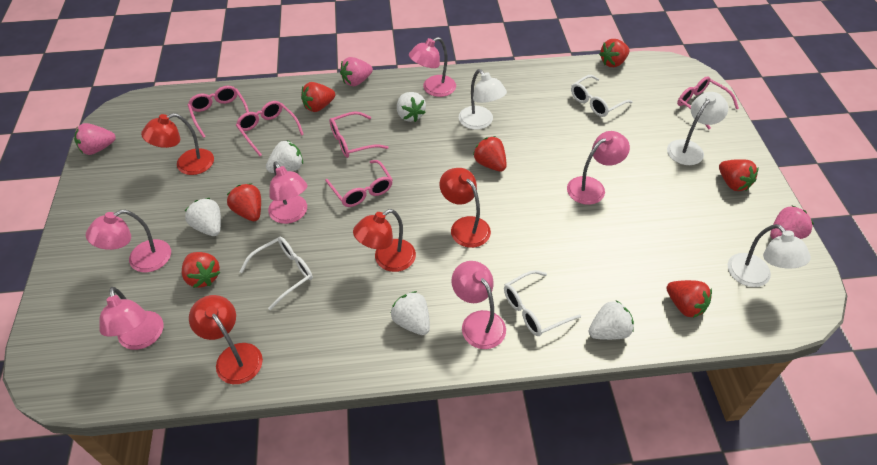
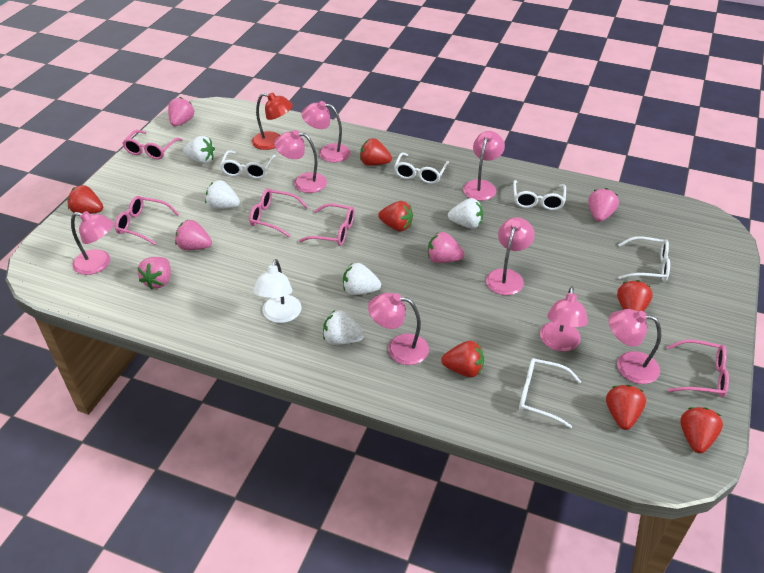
pink lamp: 6 -> 8
pink strawberry: 3 -> 5
red lamp: 4 -> 1
white glasses: 3 -> 5
white lamp: 3 -> 1

